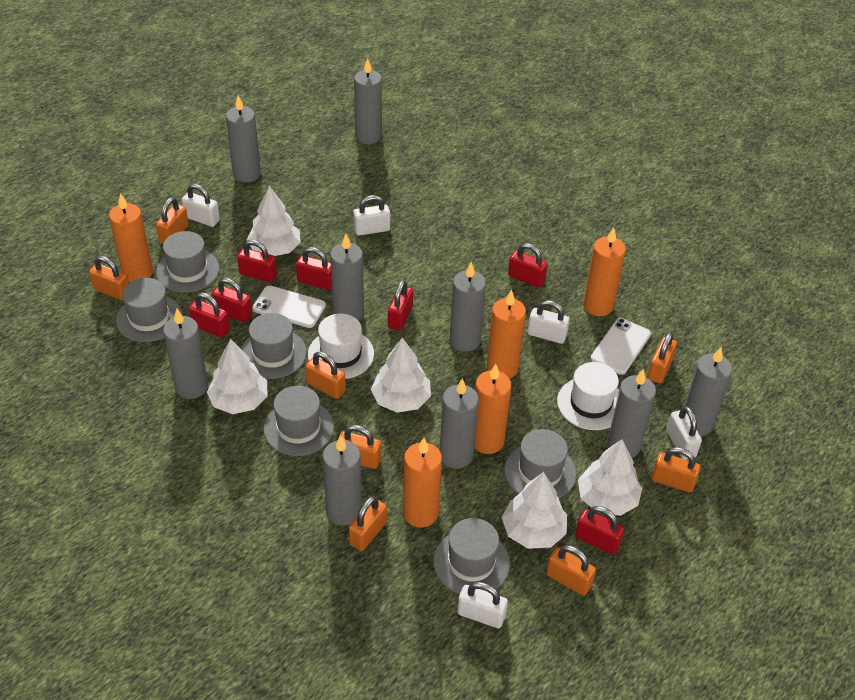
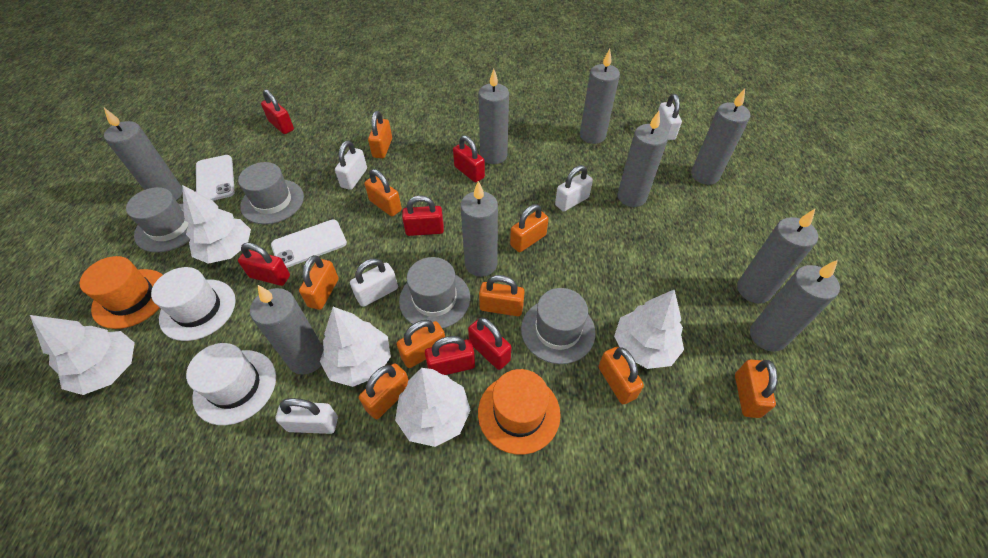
grey hat: 6 -> 4
orange candle: 5 -> 0
orange hat: 0 -> 2
orange padlock: 8 -> 9
red padlock: 7 -> 6

